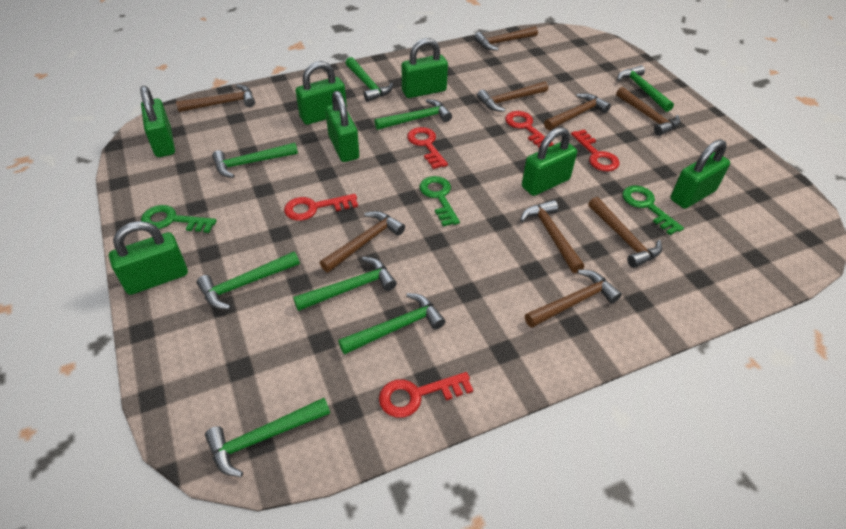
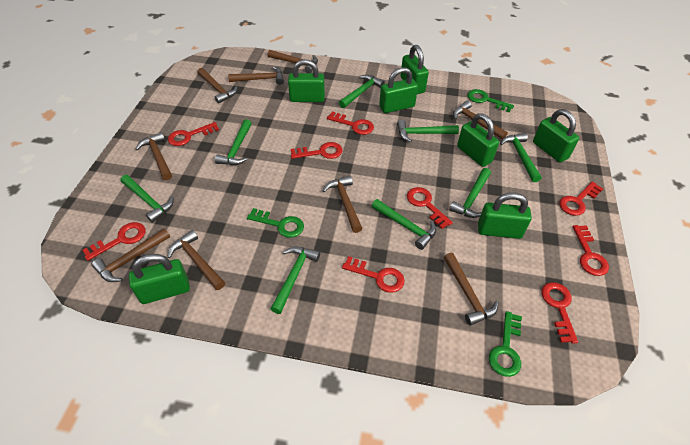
red key: 5 -> 9

